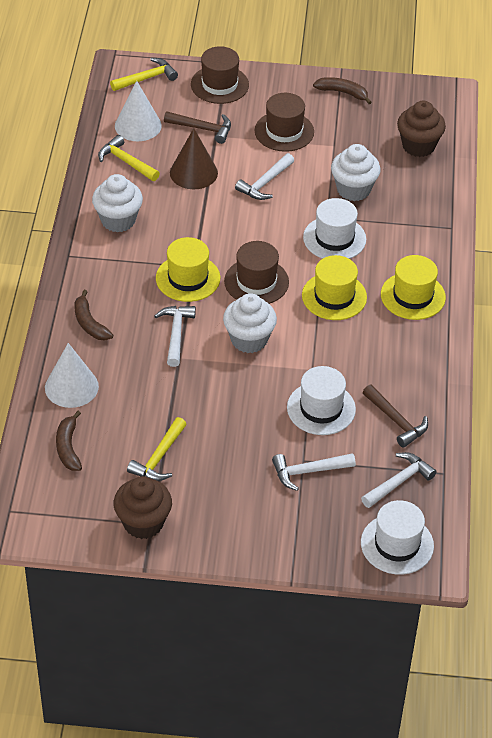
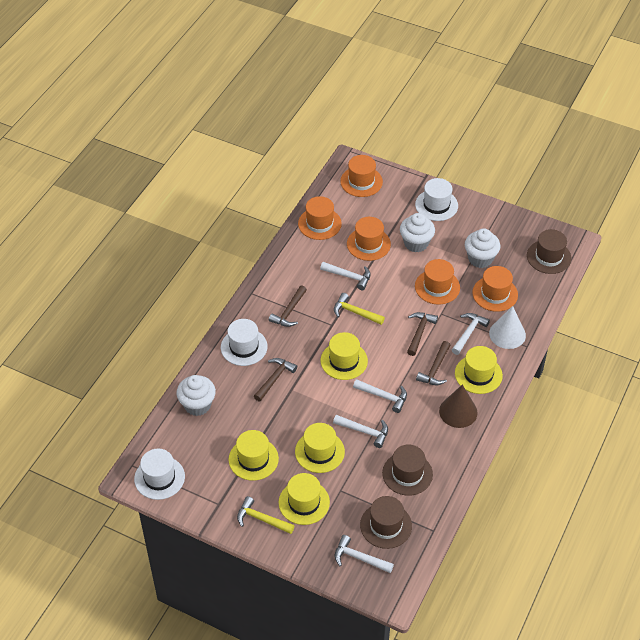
brown banana: 3 -> 0
brown cupcake: 2 -> 0
brown hammer: 2 -> 4
orange hat: 0 -> 5
white cone: 2 -> 1
white hammer: 4 -> 5
yellow hammer: 3 -> 2
yellow hat: 3 -> 5

